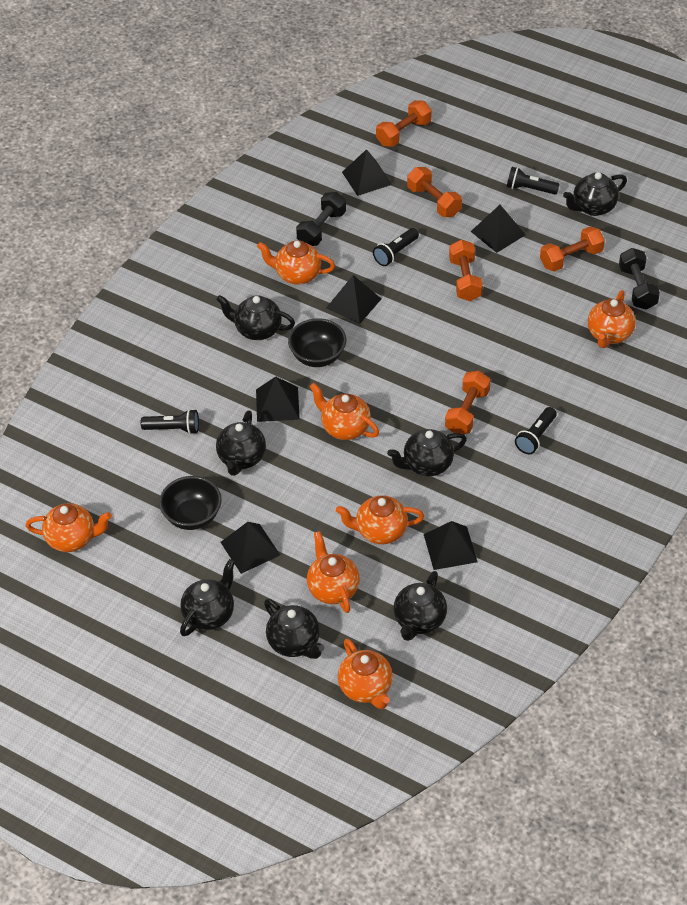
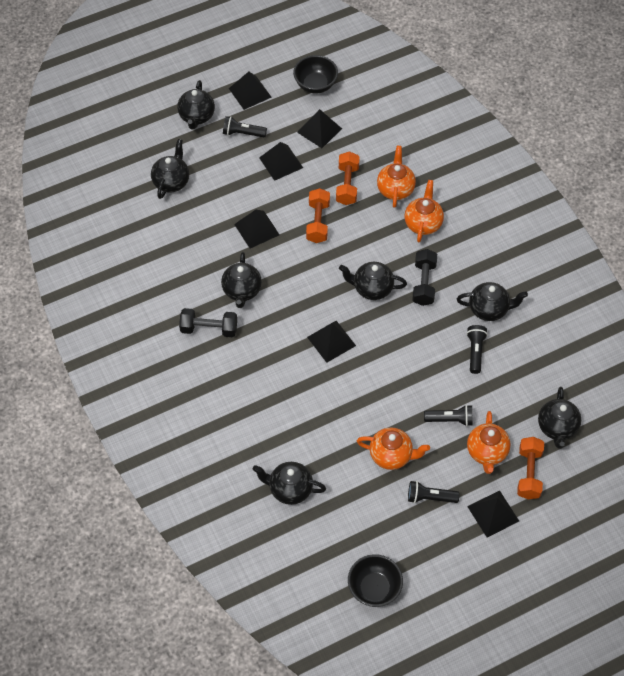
orange dumbbell: 5 -> 3
orange teapot: 7 -> 4

